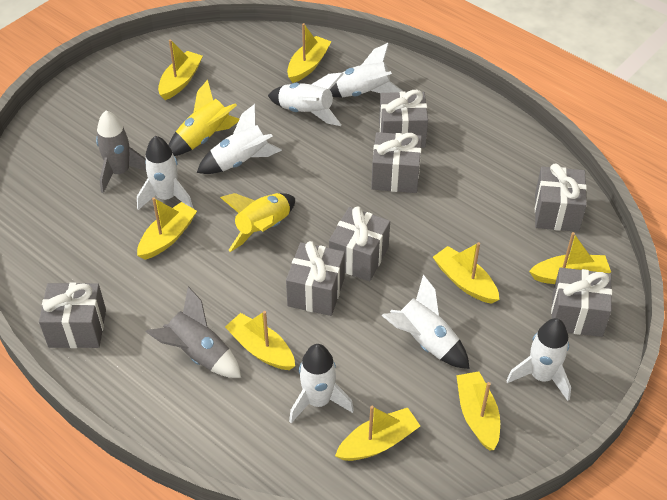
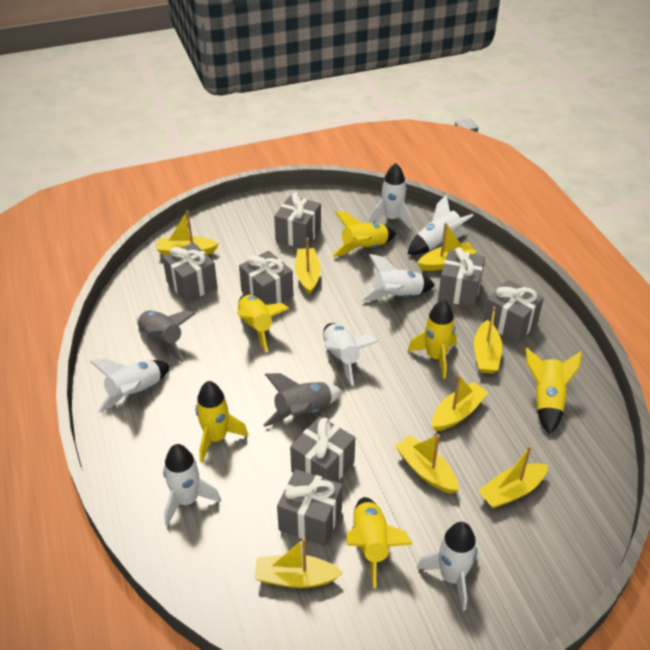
yellow rocket: 2 -> 6

